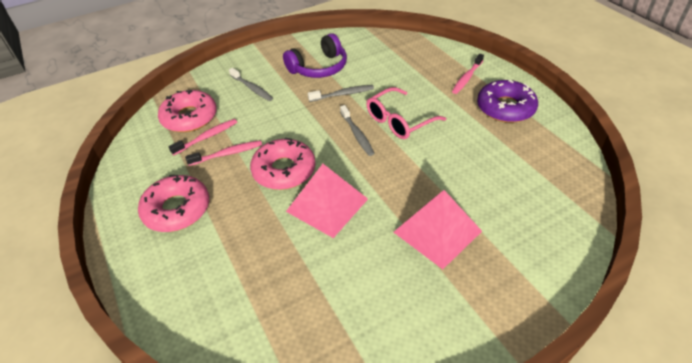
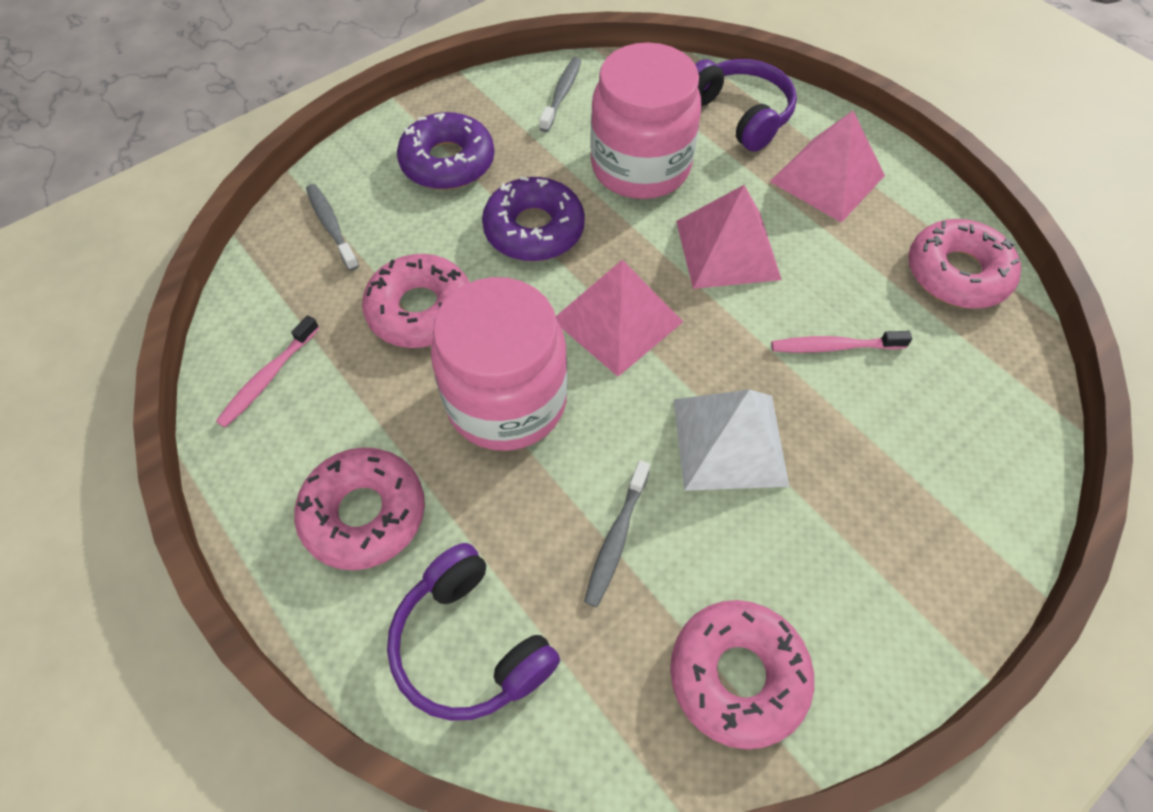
pink donut: 3 -> 4
pink glasses: 1 -> 0
pink jar: 0 -> 2
pink pyramid: 2 -> 3
pink toothbrush: 3 -> 2
purple donut: 1 -> 2
purple headphones: 1 -> 2
white pyramid: 0 -> 1

